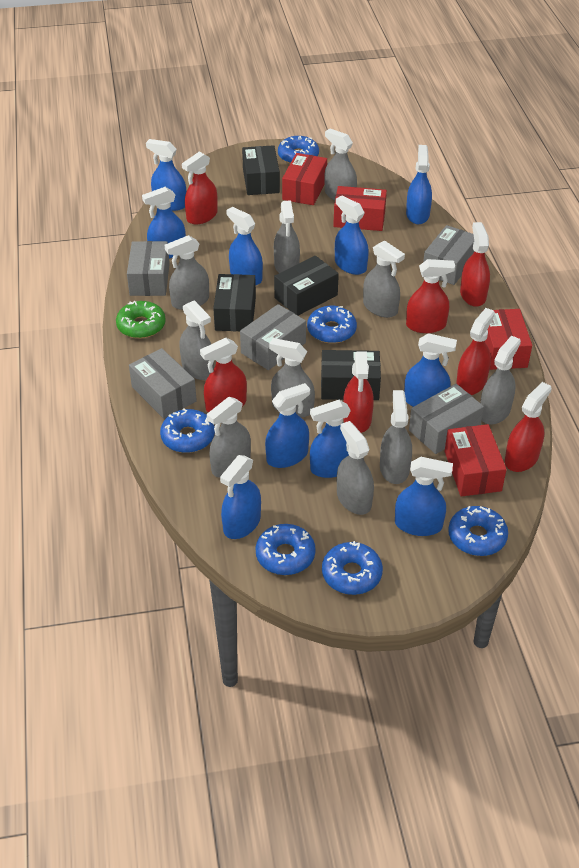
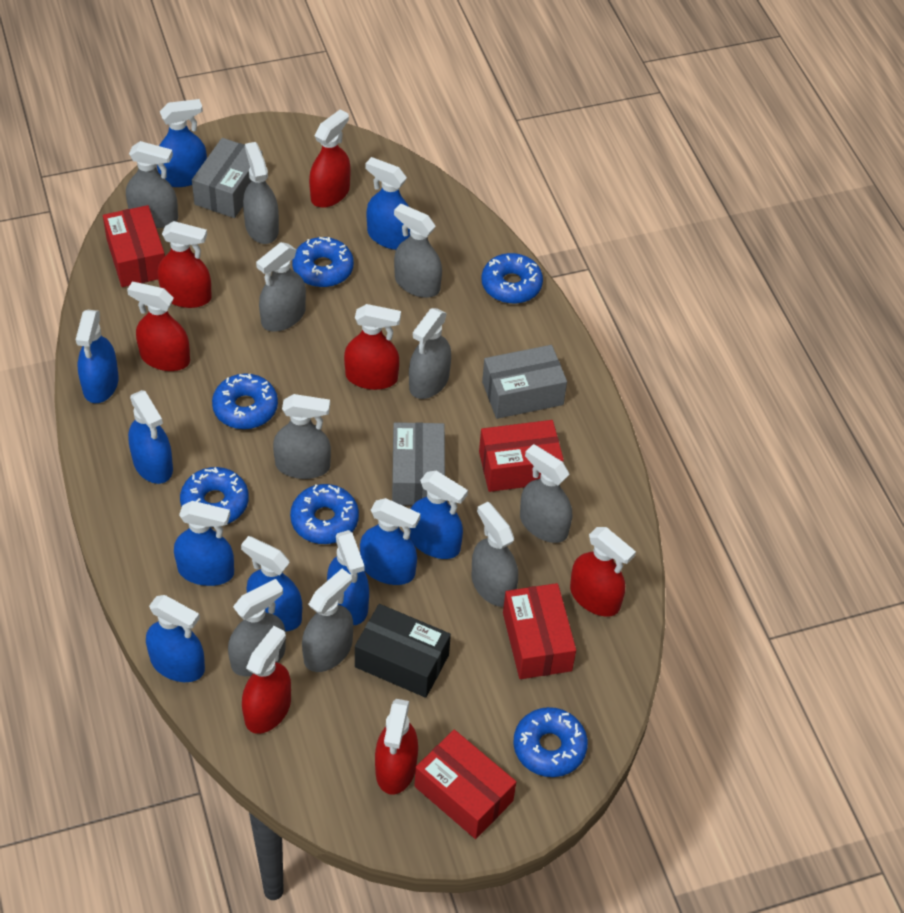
black box: 4 -> 1
green donut: 1 -> 0
grey box: 5 -> 3

